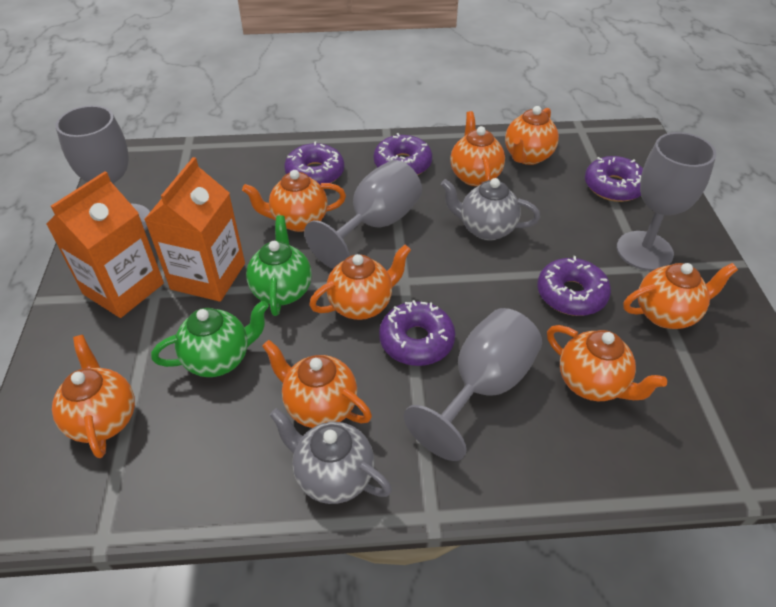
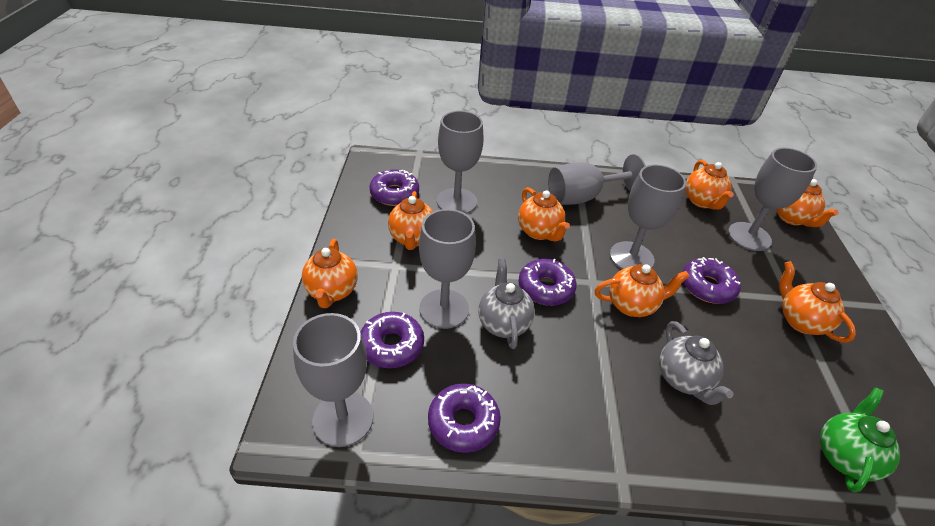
green teapot: 2 -> 1
grey goblet: 4 -> 6
orange carton: 2 -> 0
orange teapot: 8 -> 7

